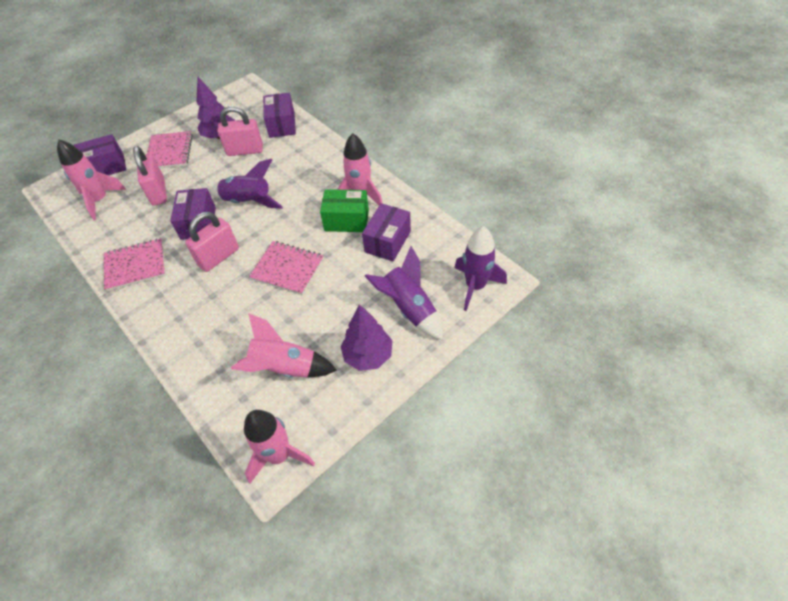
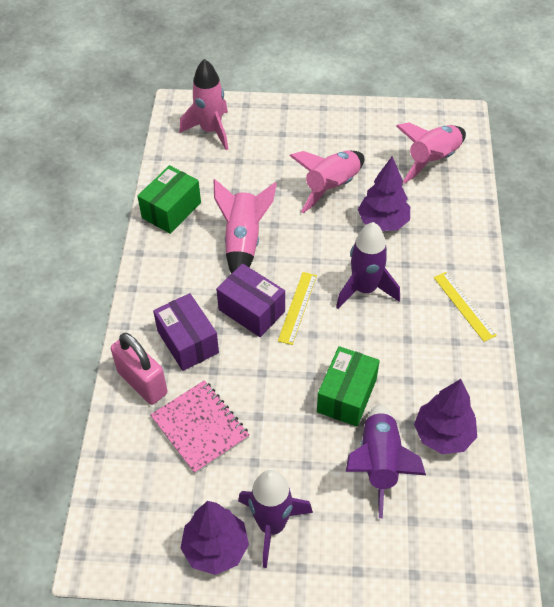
green box: 1 -> 2
pink notebook: 3 -> 1
pink padlock: 3 -> 1
purple box: 4 -> 2
purple tree: 2 -> 3
yellow ruler: 0 -> 2

